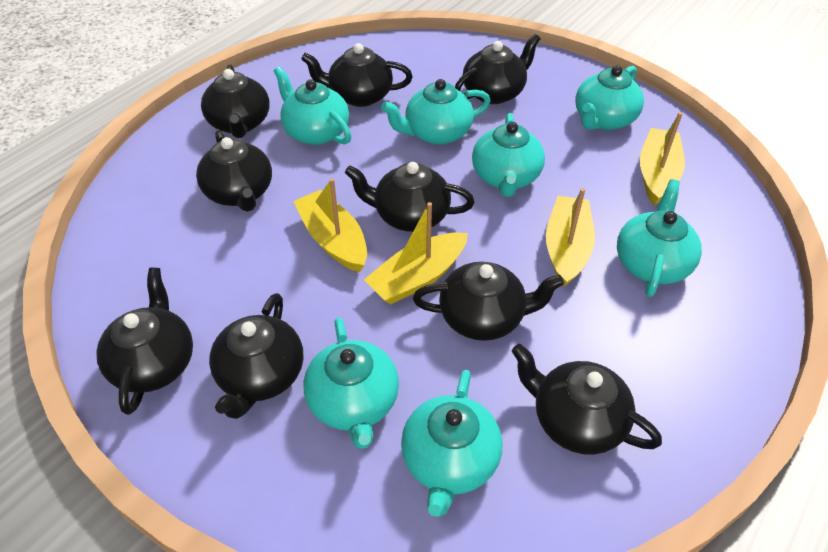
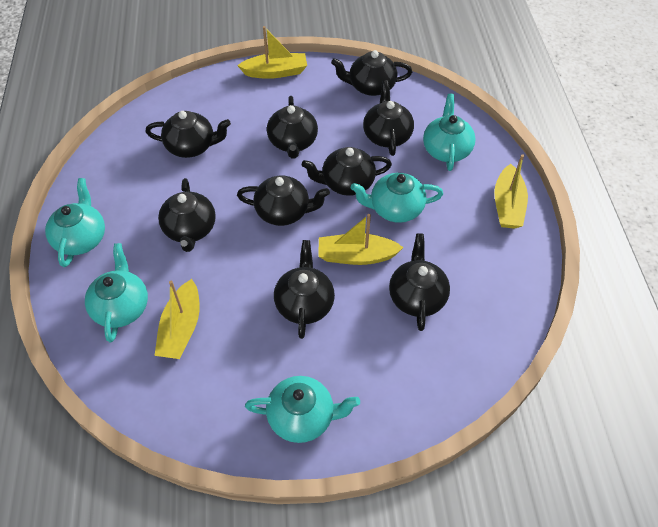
turquoise teapot: 7 -> 5

